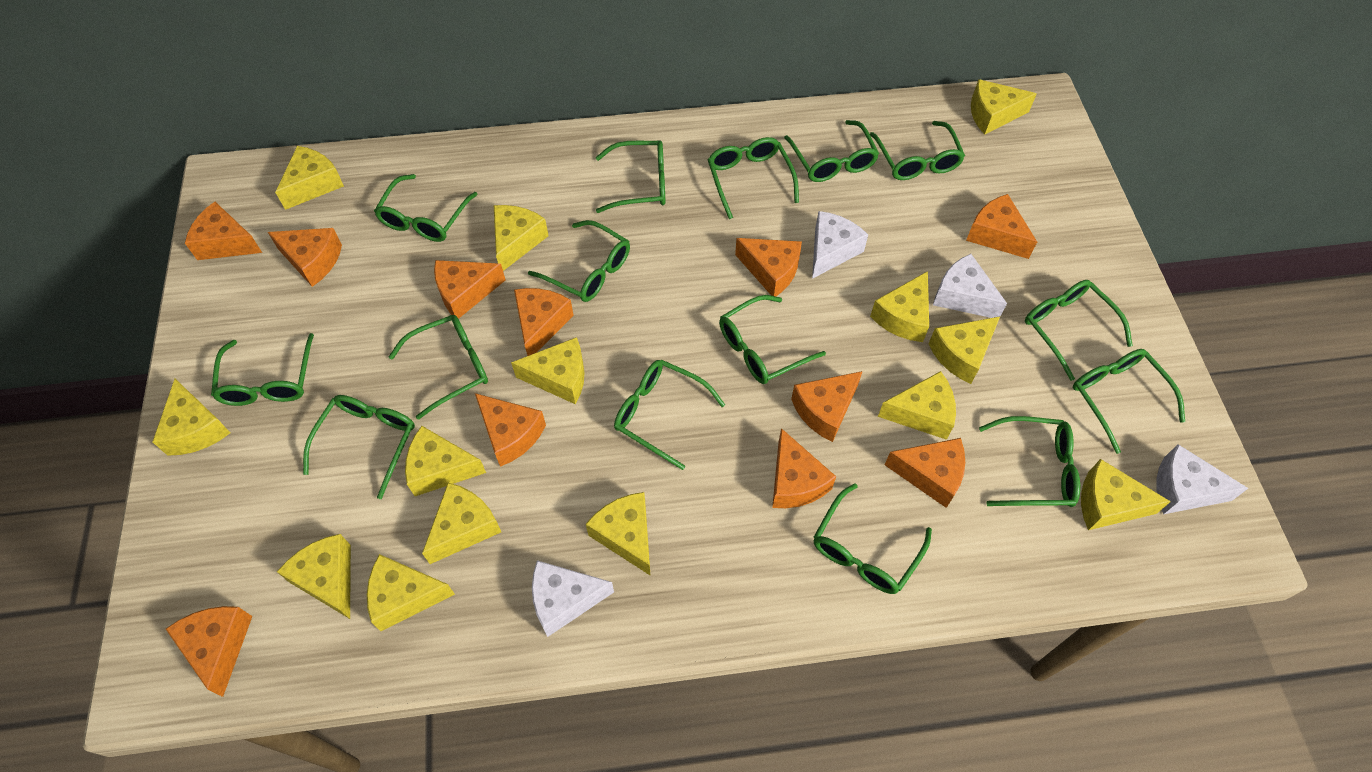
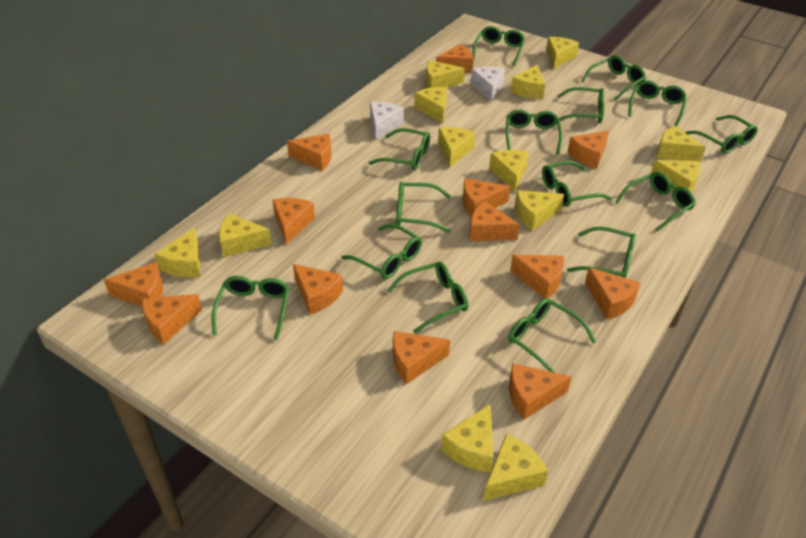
orange cheese: 11 -> 13
white cheese: 4 -> 2
yellow cheese: 14 -> 13

